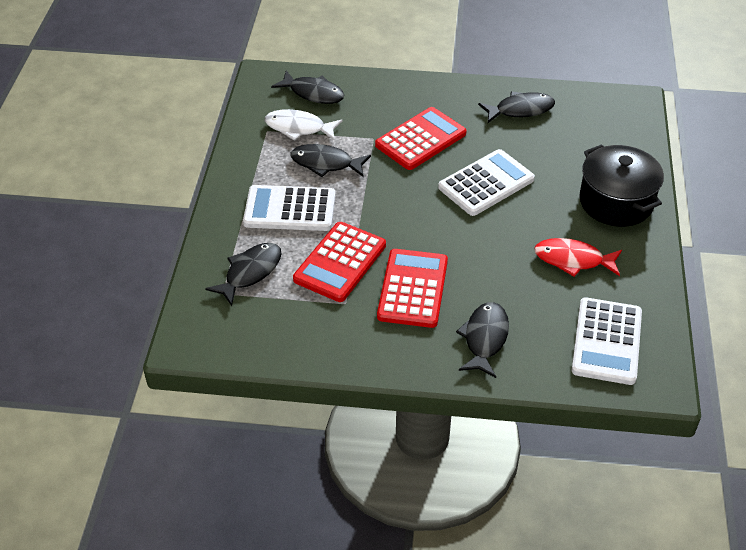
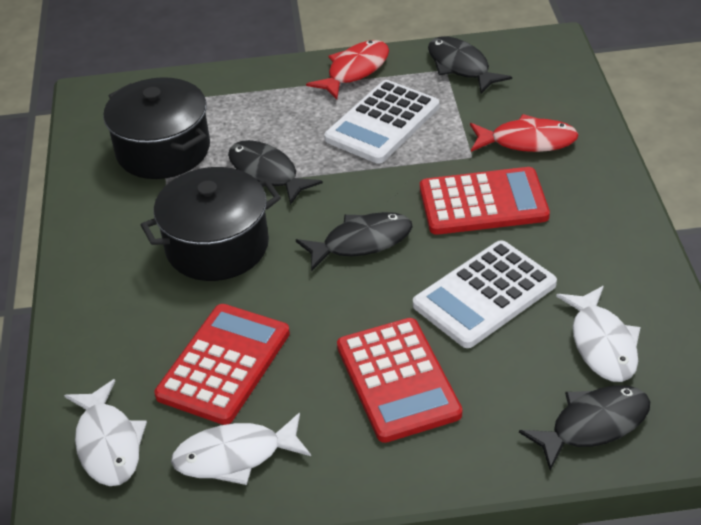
black fish: 5 -> 4
black pot: 1 -> 2
red fish: 1 -> 2
white calculator: 3 -> 2
white fish: 1 -> 3

